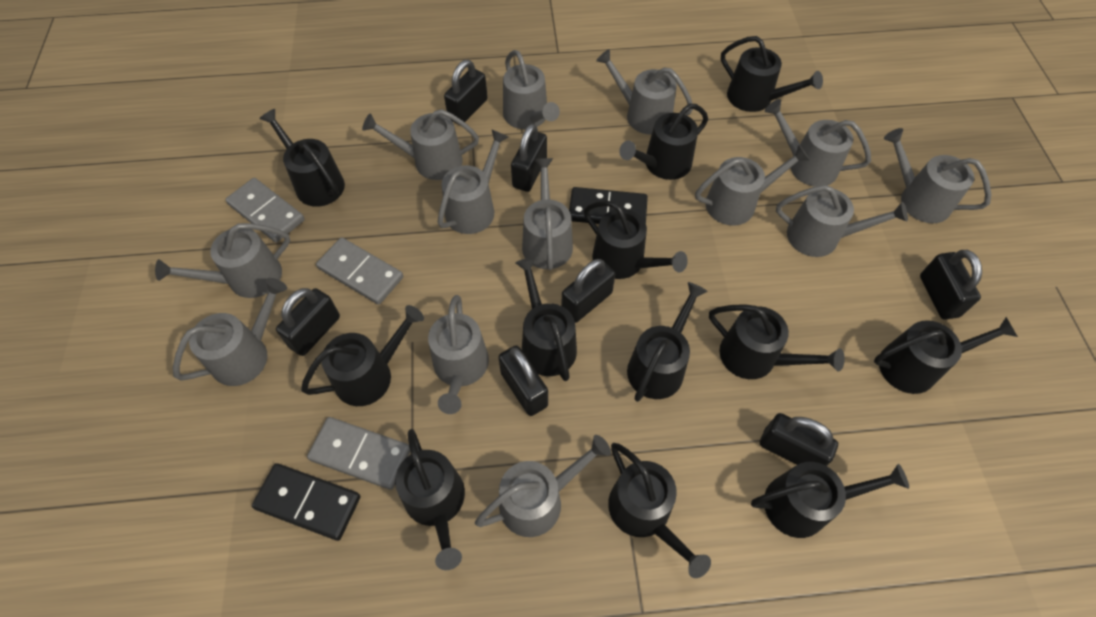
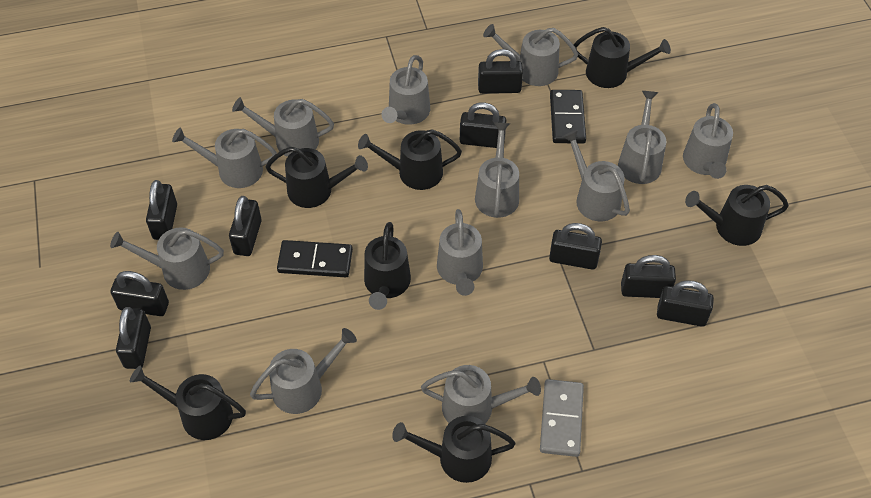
black padlock: 7 -> 9
black watering can: 12 -> 7
grey domino: 3 -> 1
grey watering can: 13 -> 12

